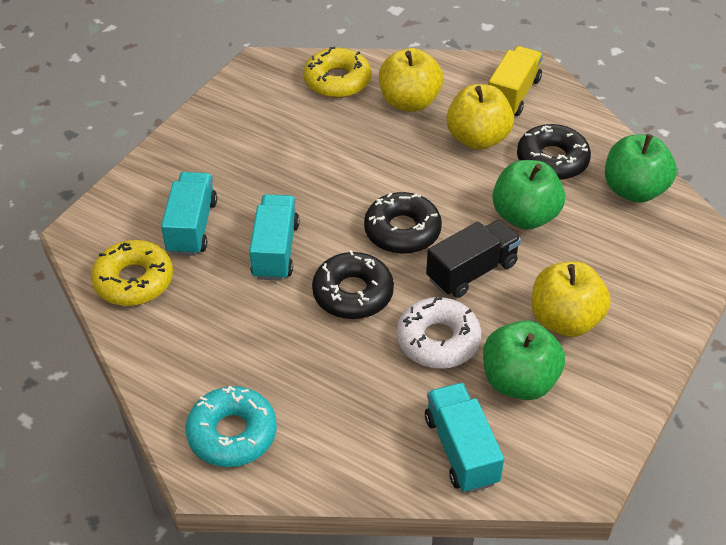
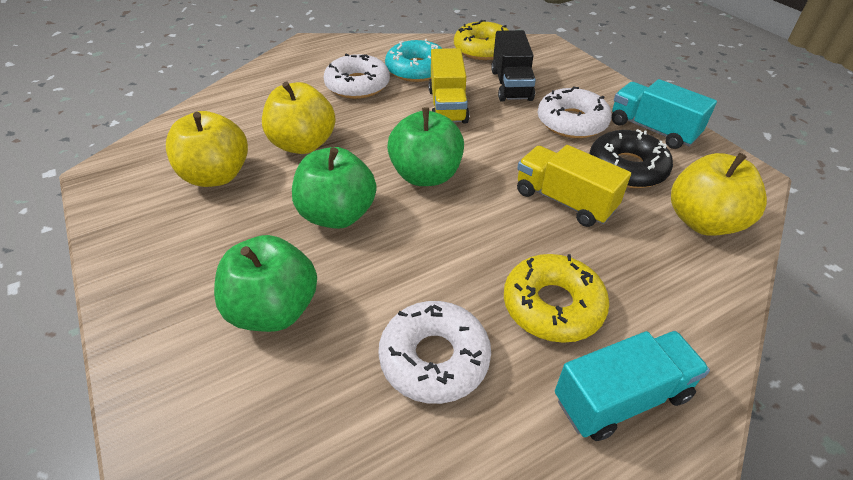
black donut: 3 -> 1
turquoise truck: 3 -> 2
white donut: 1 -> 3
yellow truck: 1 -> 2

